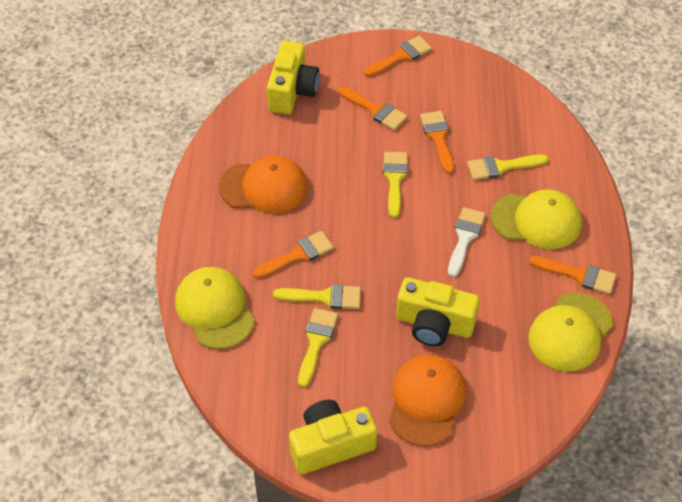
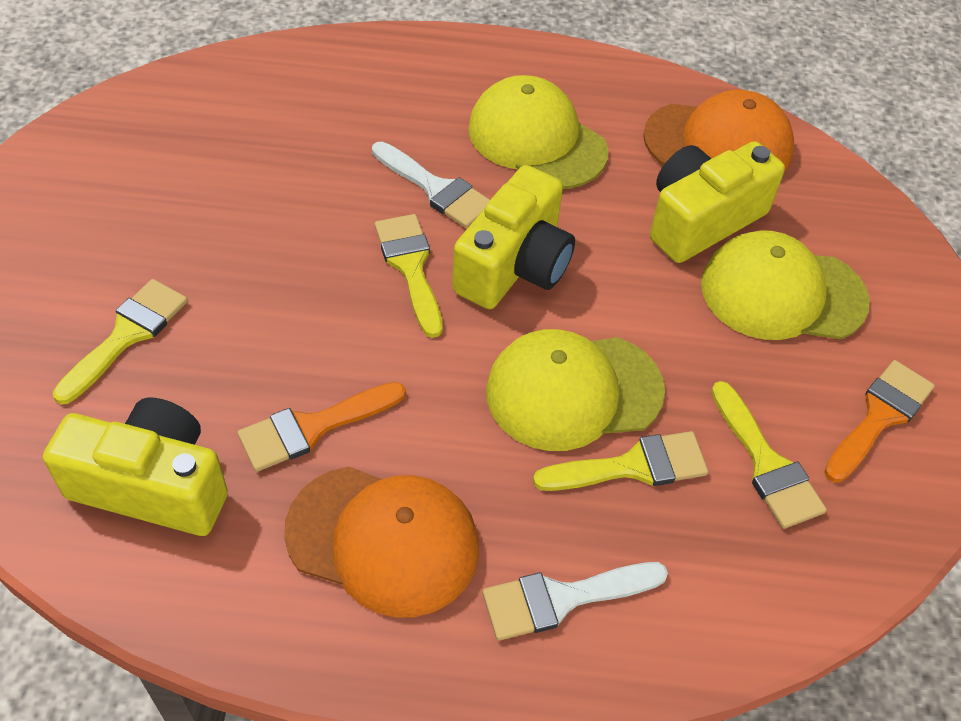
orange brush: 5 -> 2
white brush: 1 -> 2

